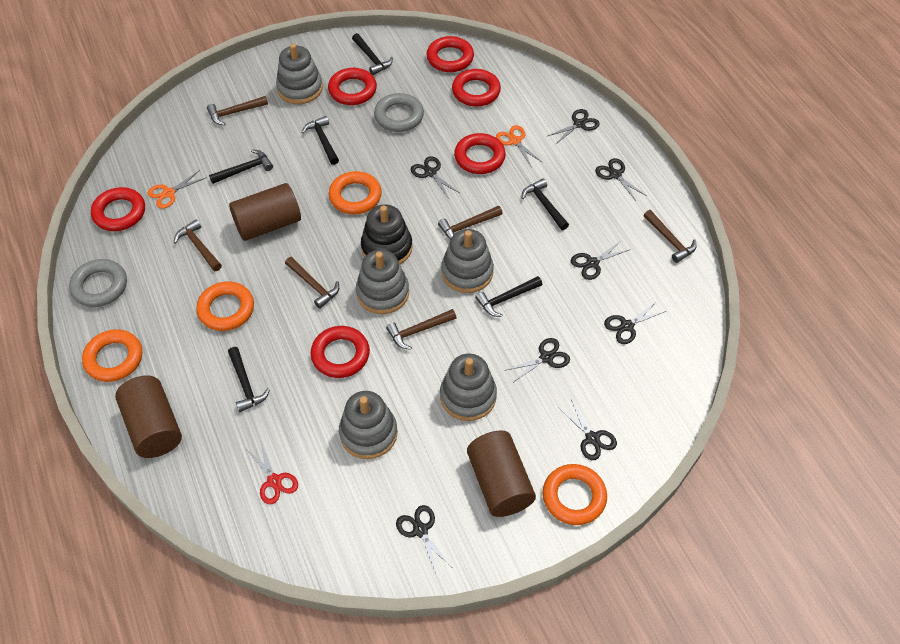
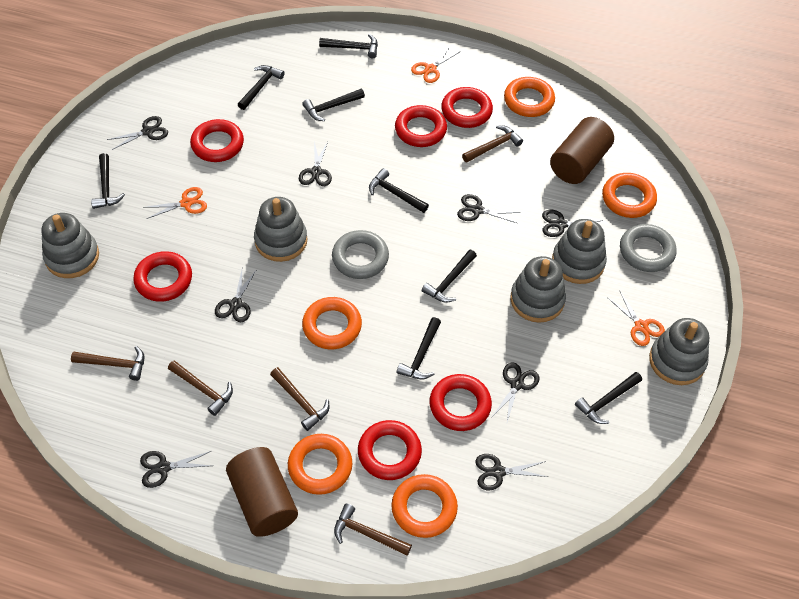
black hammer: 6 -> 8
black stacking toy: 1 -> 0
brown cylinder: 3 -> 2
brown hammer: 6 -> 5
orange ring: 4 -> 5
orange scissors: 2 -> 3
red scissors: 1 -> 0

